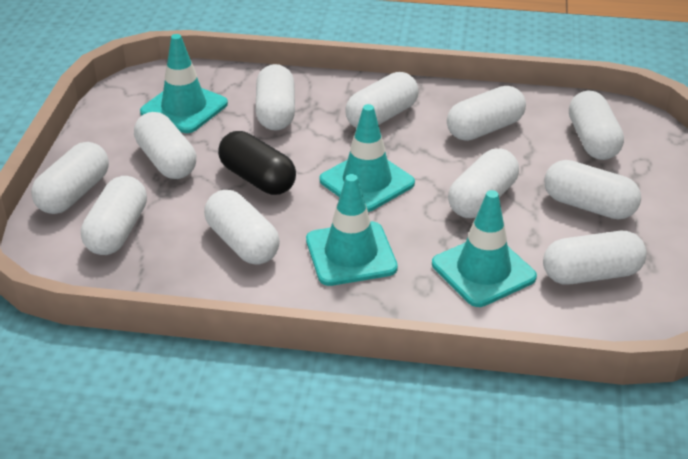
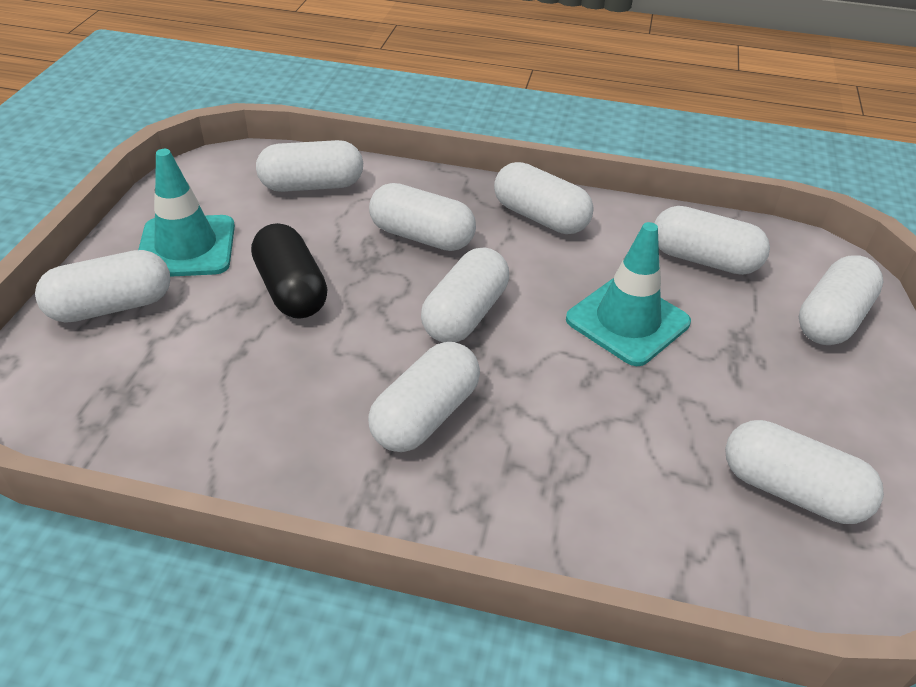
turquoise traffic cone: 4 -> 2
white capsule: 11 -> 9

